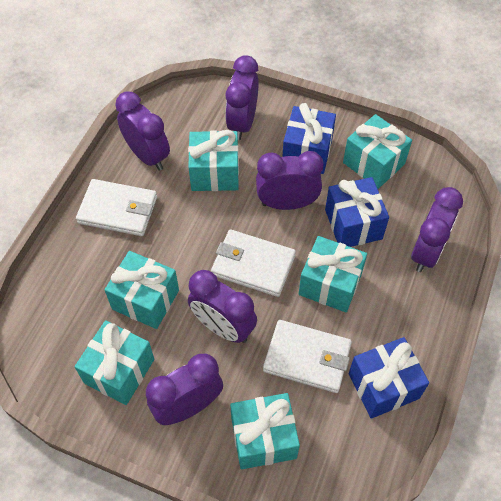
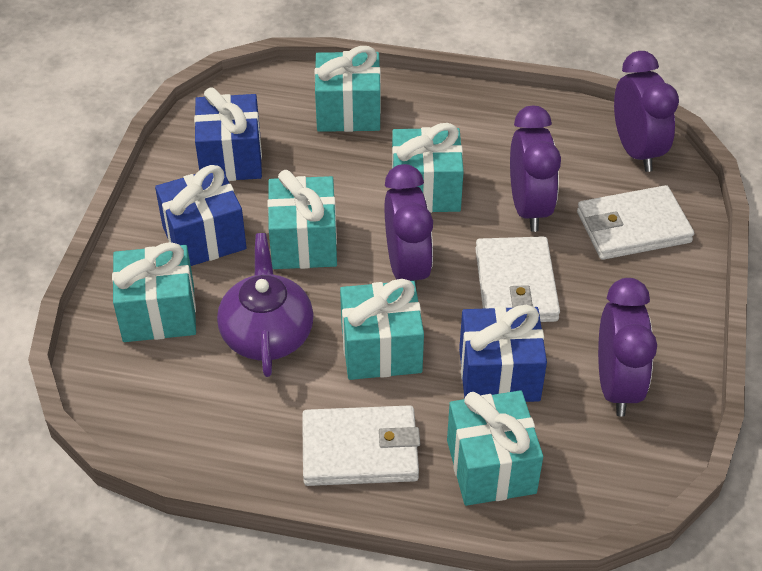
purple clock: 6 -> 4
purple teapot: 0 -> 1

